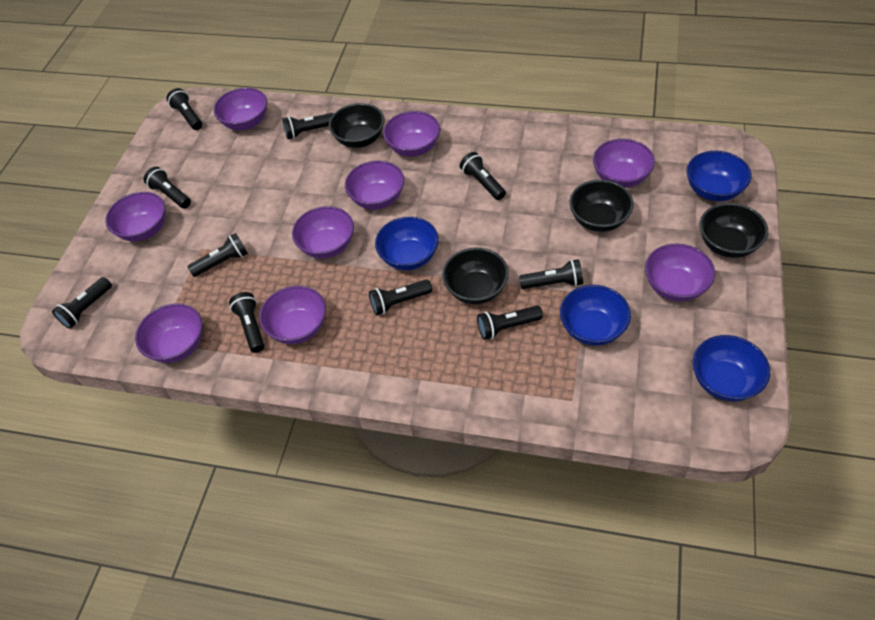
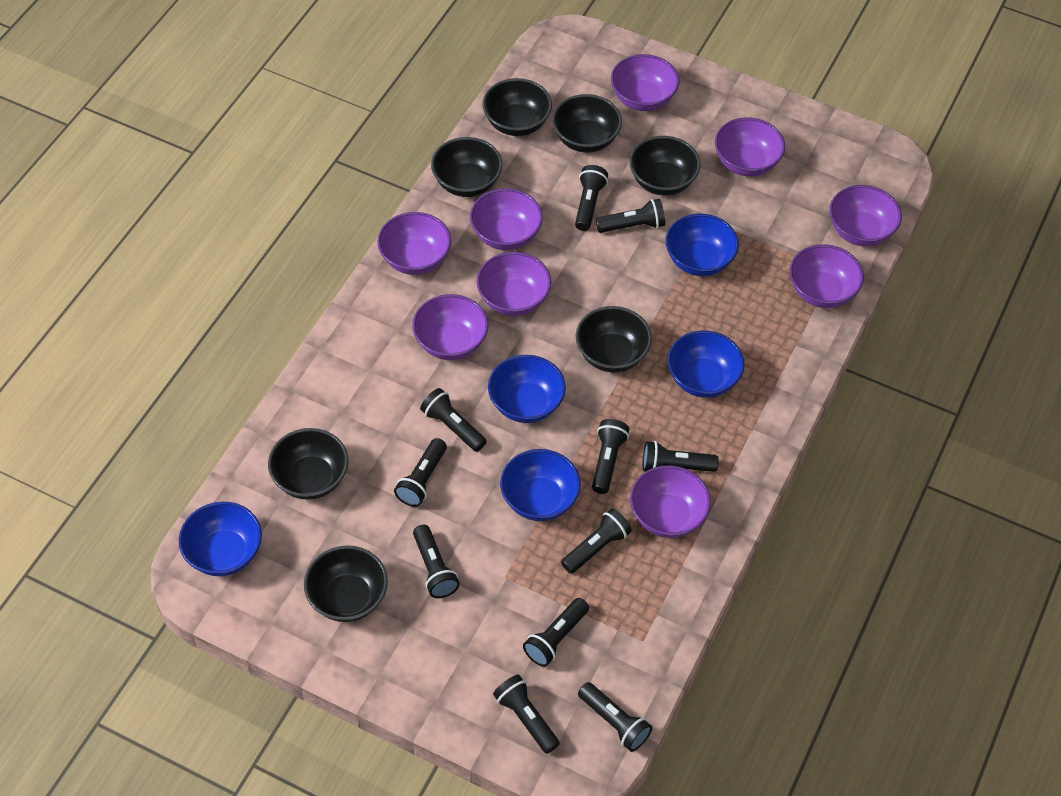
black bowl: 4 -> 7
black flashlight: 10 -> 11
blue bowl: 4 -> 5

